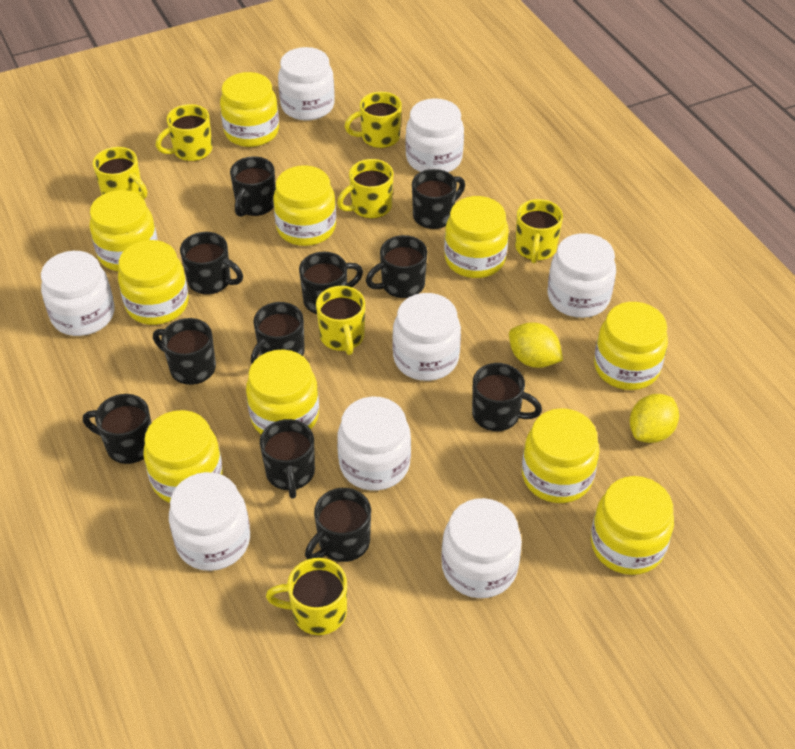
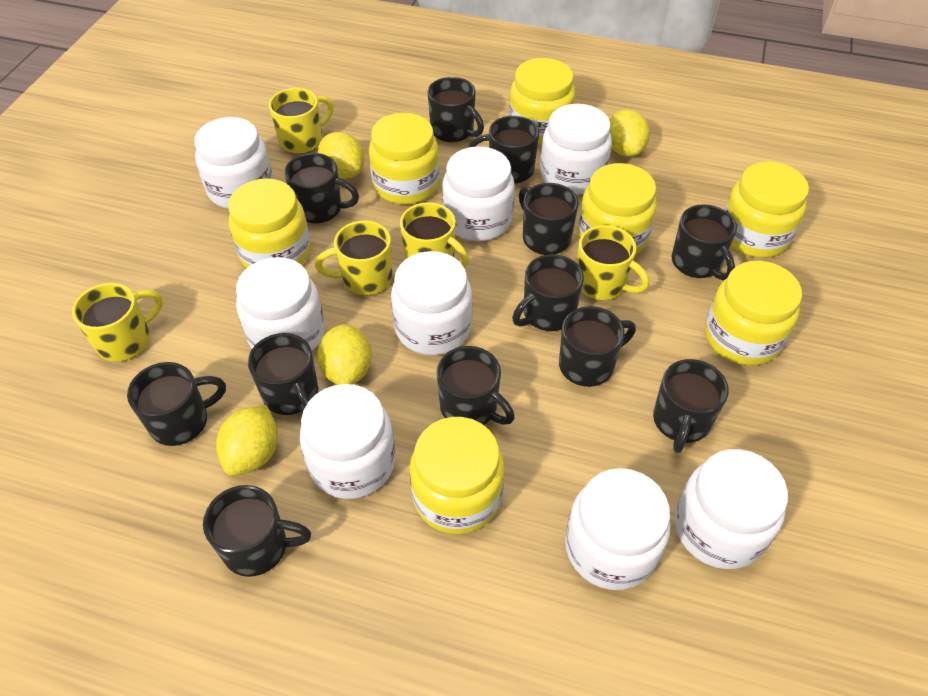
black mug: 11 -> 12
yellow jar: 10 -> 7
yellow lemon: 2 -> 4
yellow mug: 7 -> 5

